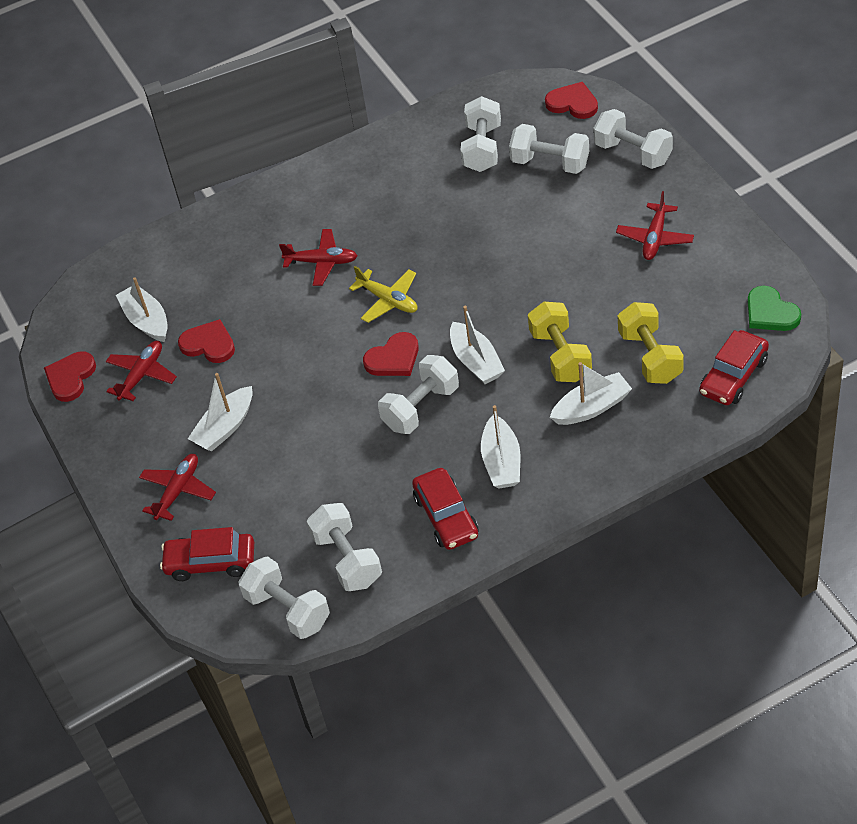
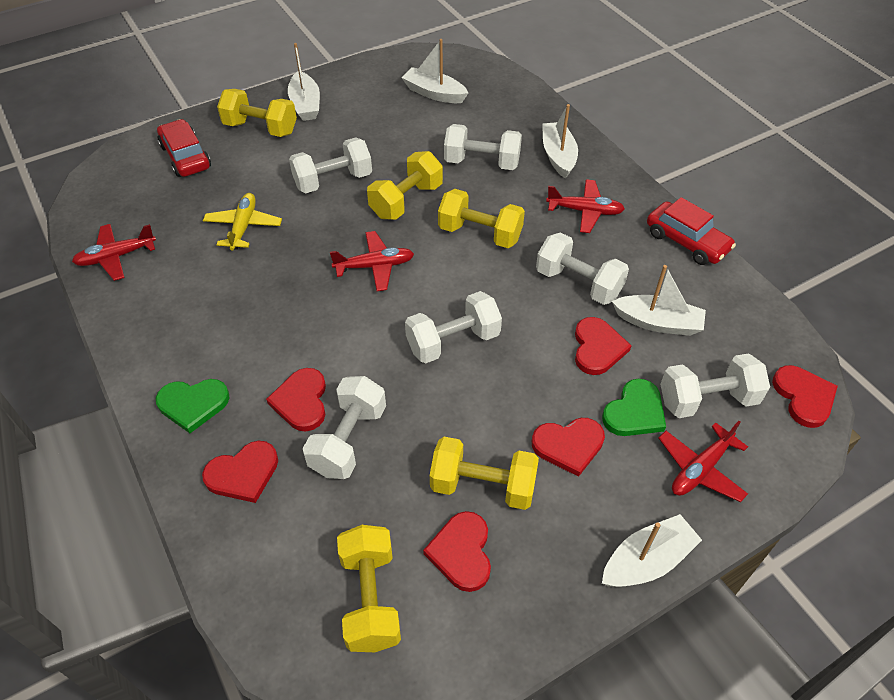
green heart: 1 -> 2
red car: 3 -> 2
red heart: 4 -> 6
yellow dumbbell: 2 -> 5

